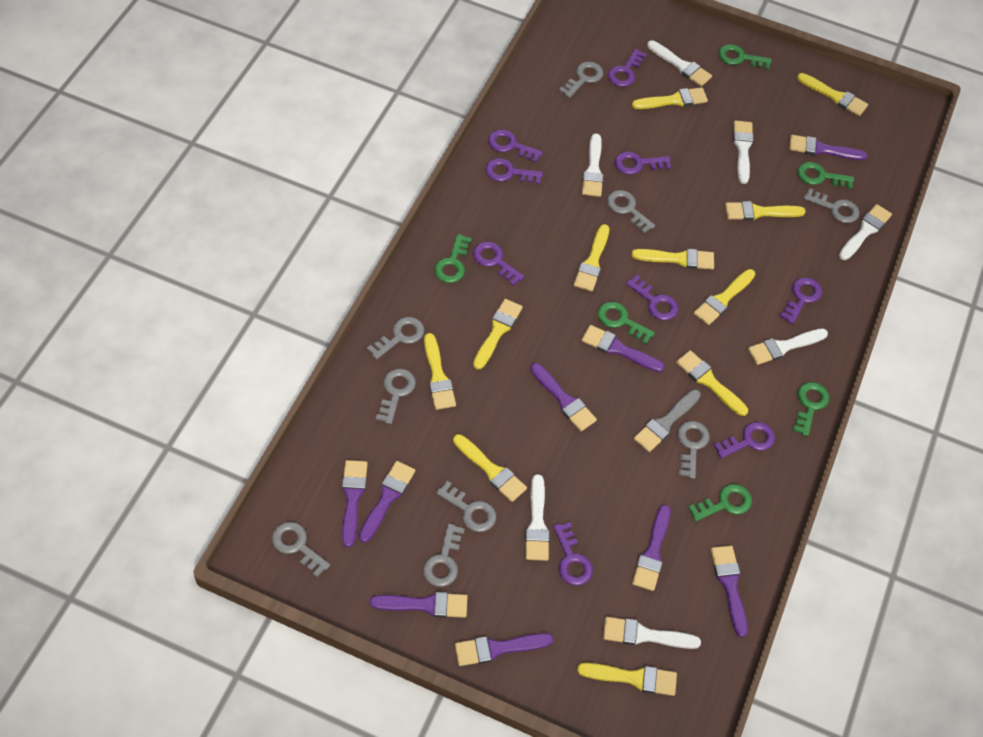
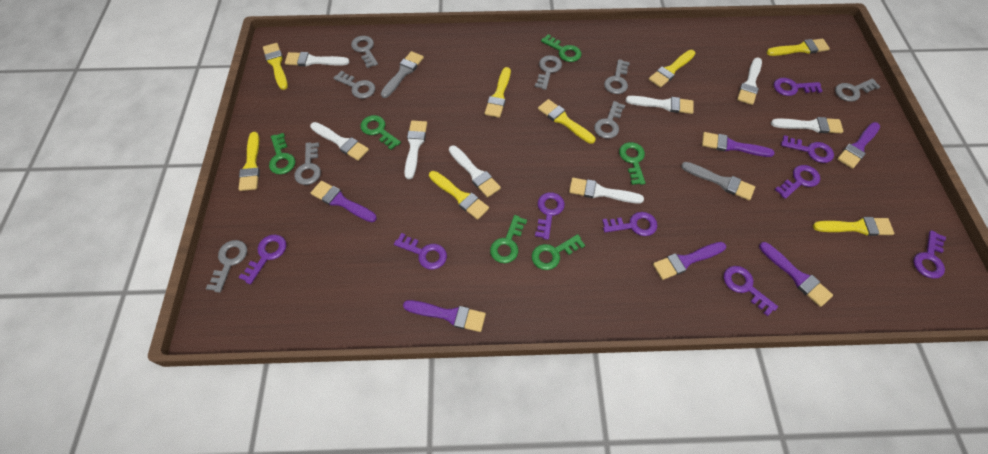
grey brush: 1 -> 2
grey key: 9 -> 8
purple brush: 9 -> 6
white brush: 7 -> 8
yellow brush: 11 -> 8

